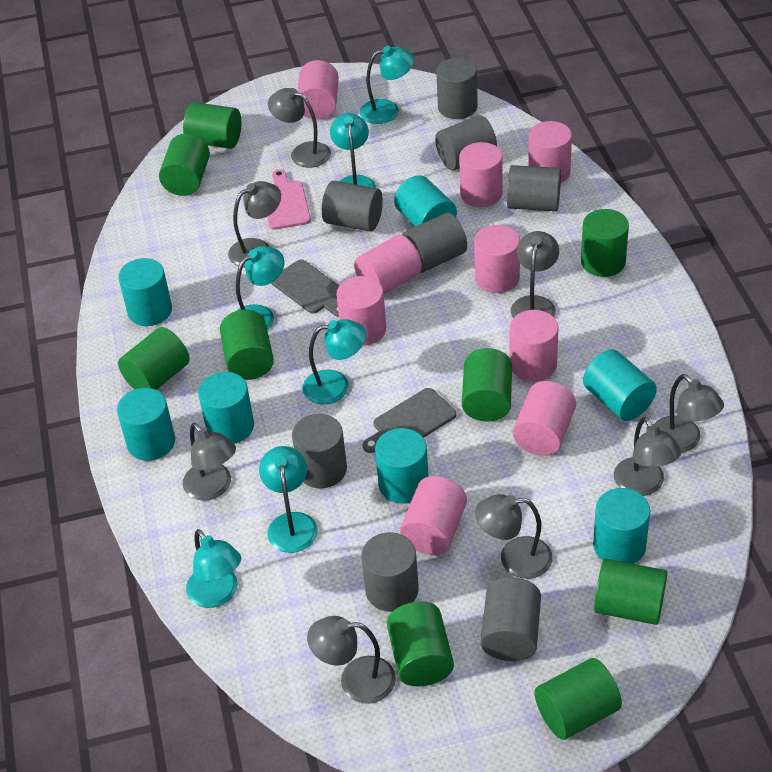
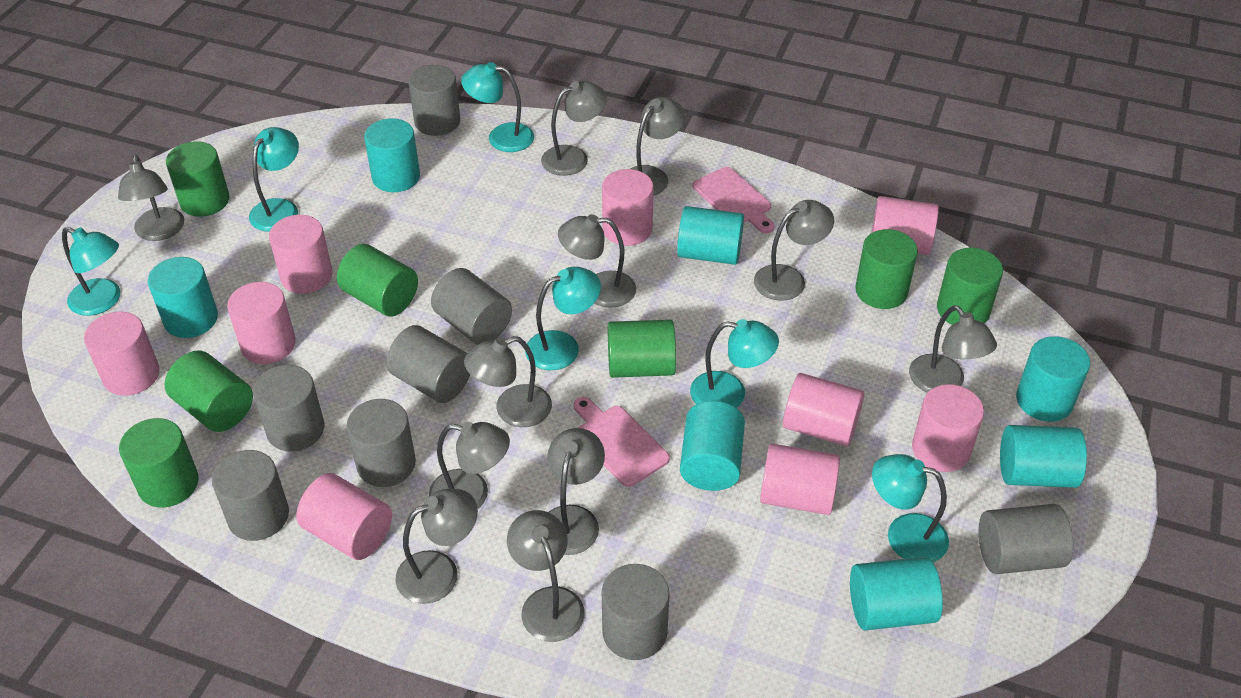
green cylinder: 9 -> 7
grey cutting board: 2 -> 0
grey lamp: 8 -> 11
pink cutting board: 1 -> 2

